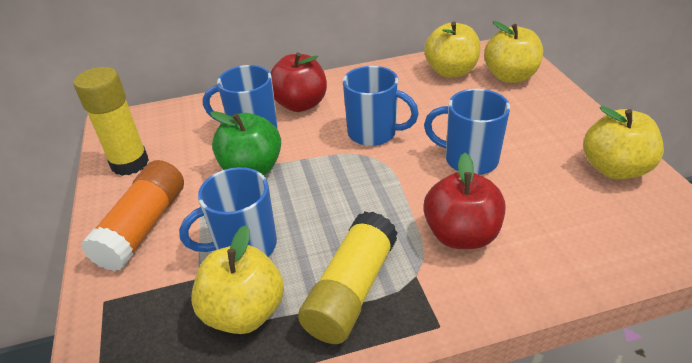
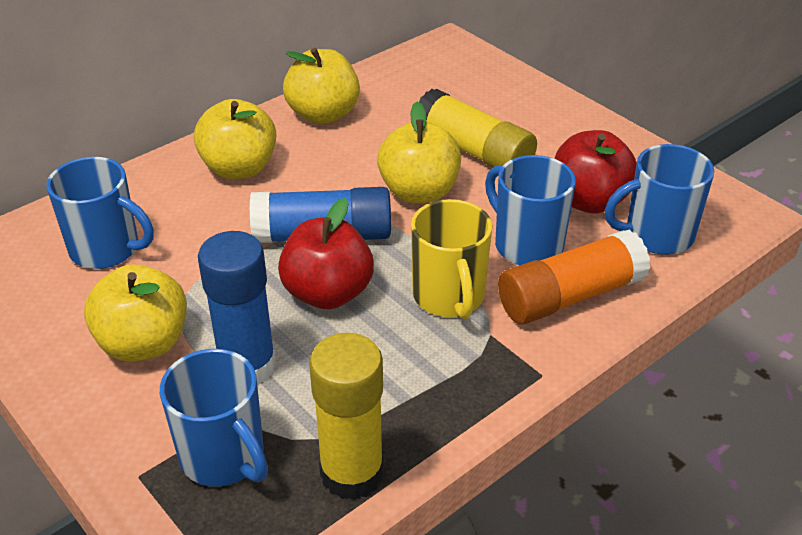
blue glue stick: 0 -> 2
green apple: 1 -> 0
yellow mug: 0 -> 1

